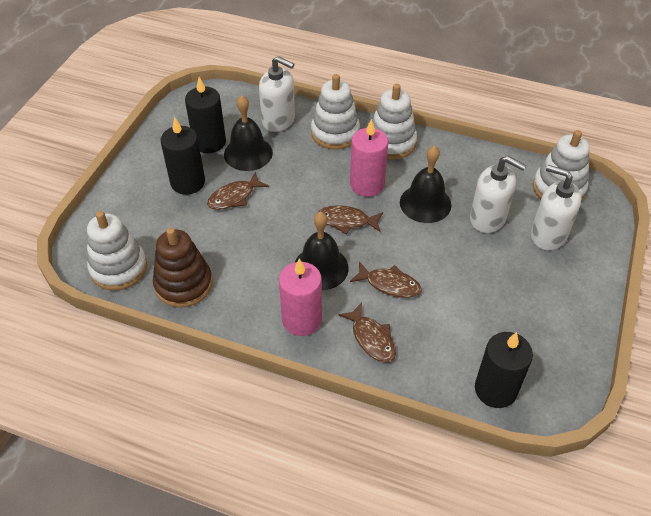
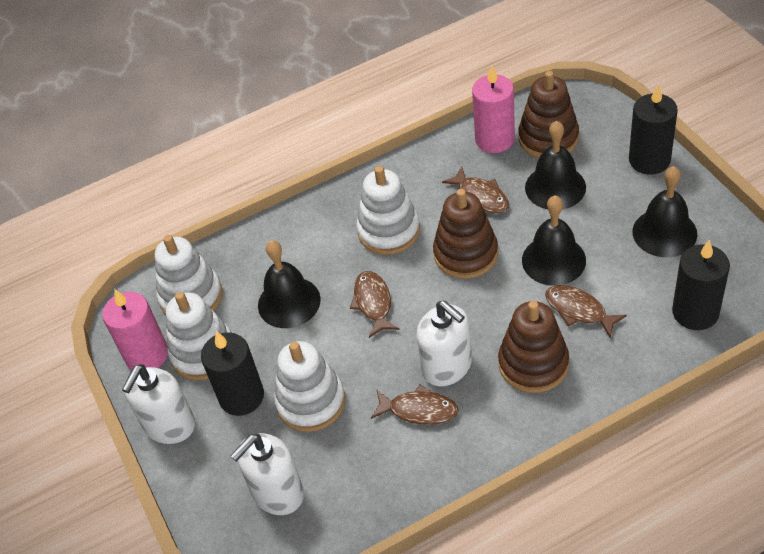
black bell: 3 -> 4
brown stacking toy: 1 -> 3

